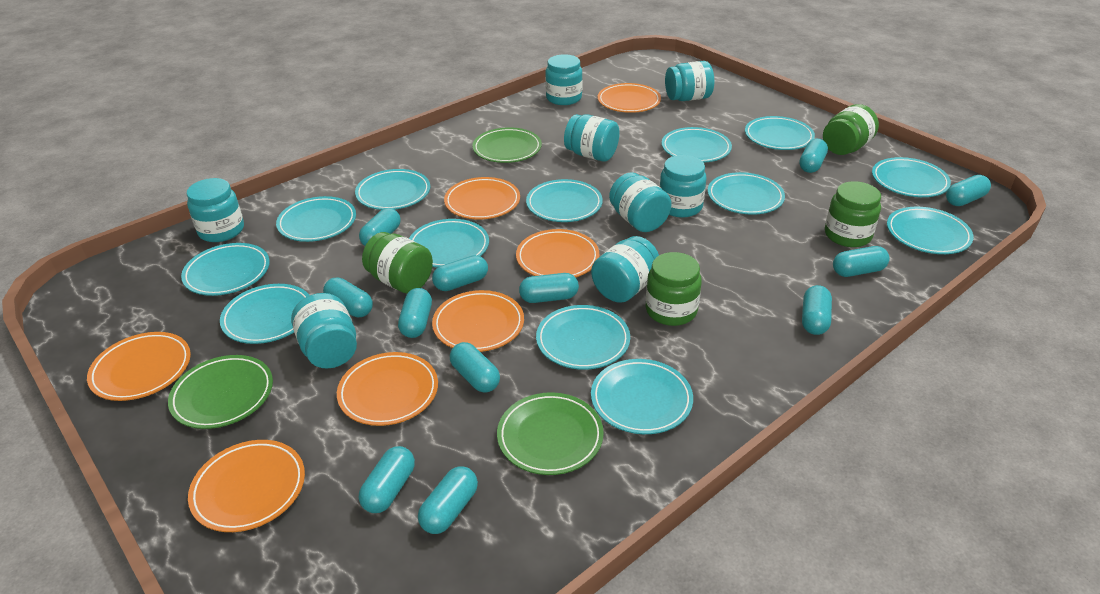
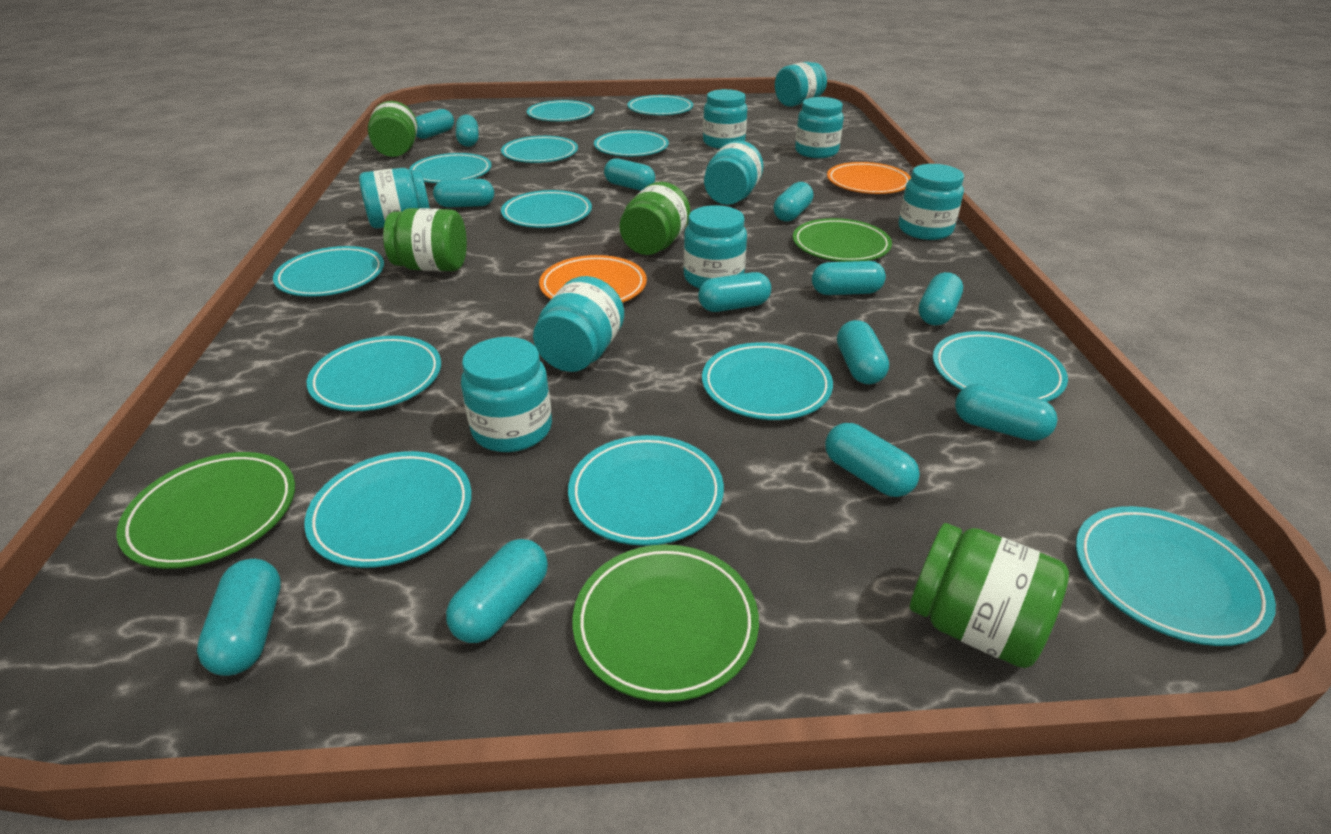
orange plate: 7 -> 2
turquoise capsule: 12 -> 13
turquoise jar: 8 -> 9

